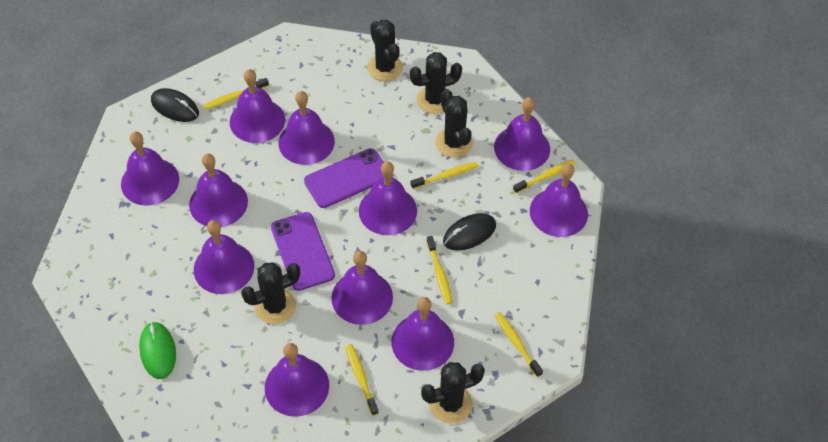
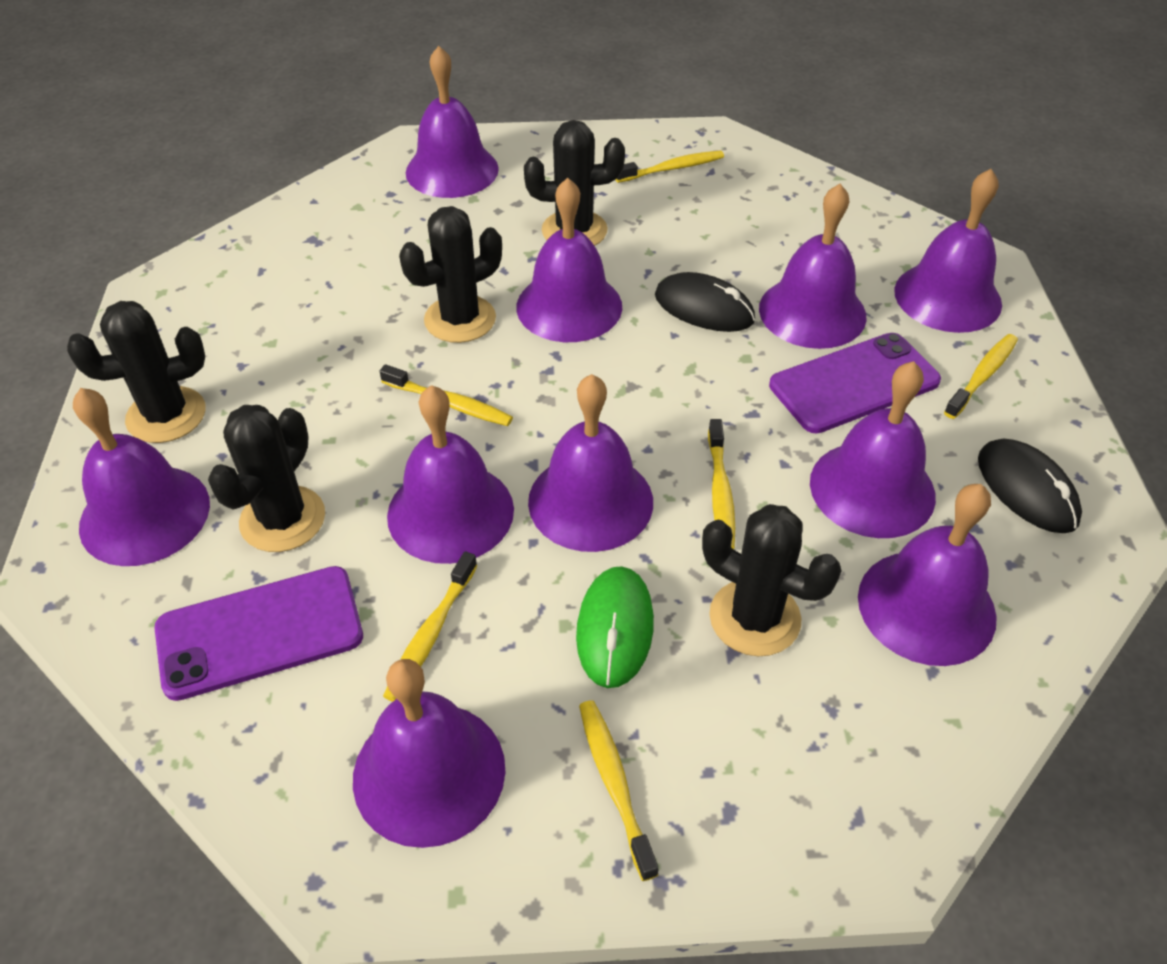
purple bell: 11 -> 10

